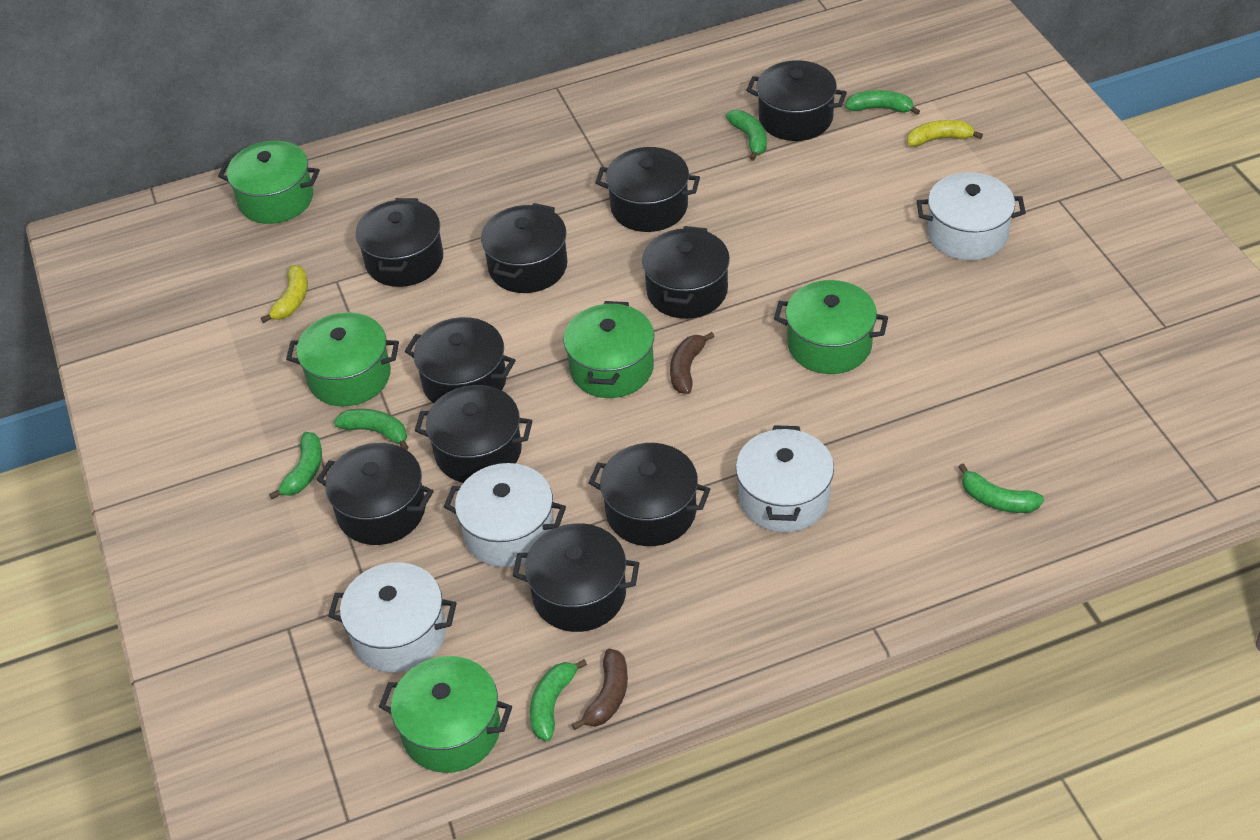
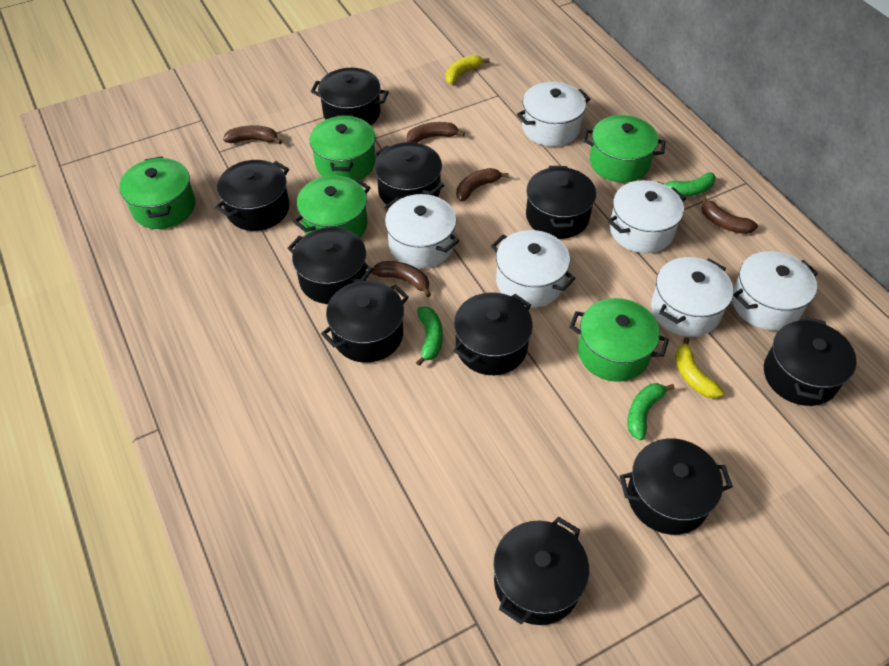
brown banana: 2 -> 5
green banana: 6 -> 3
white pot: 4 -> 6

